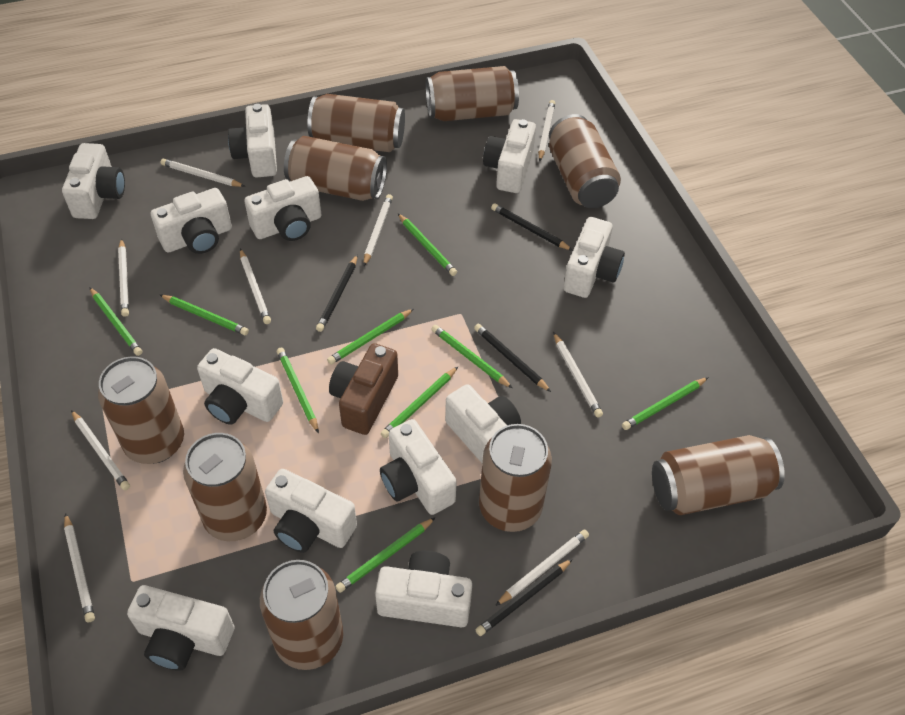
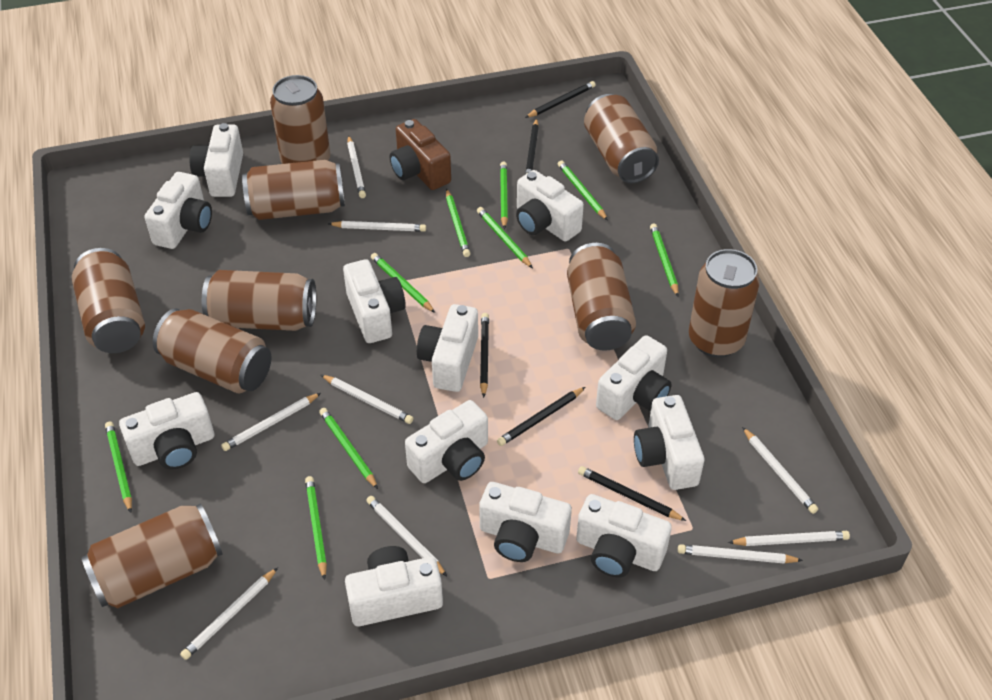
black pencil: 4 -> 5

